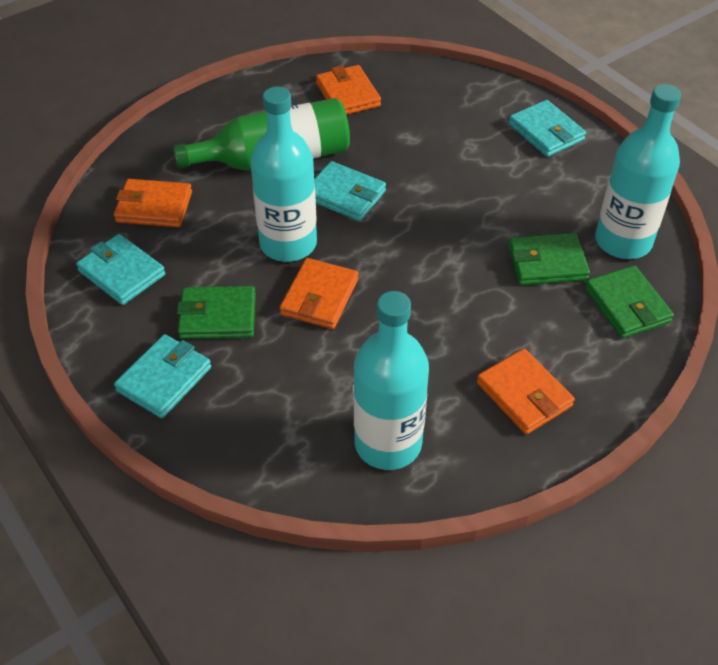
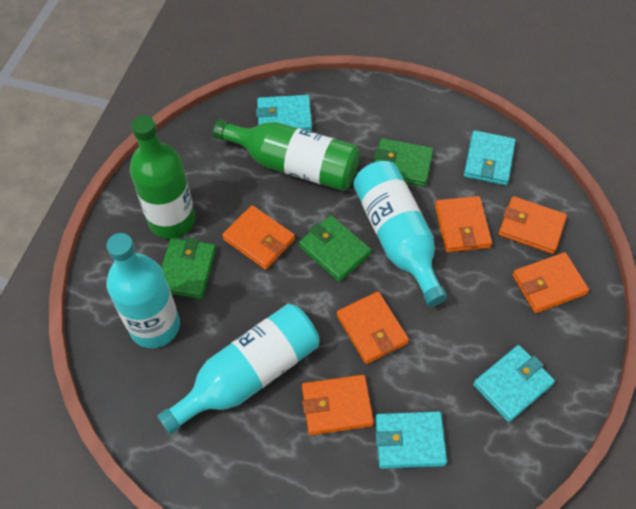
green bottle: 1 -> 2
orange wallet: 4 -> 6

